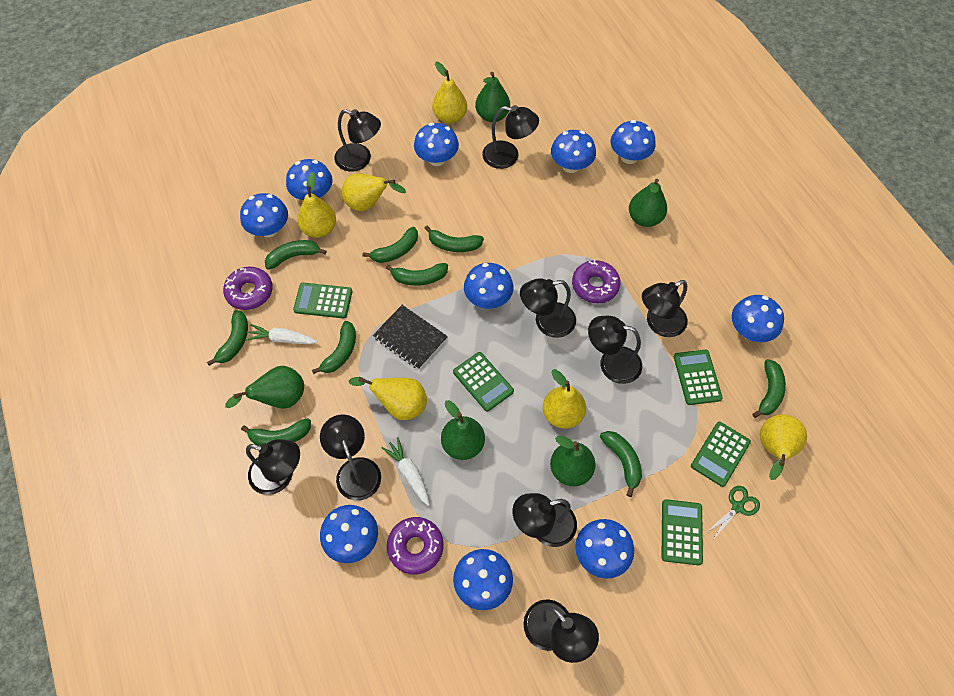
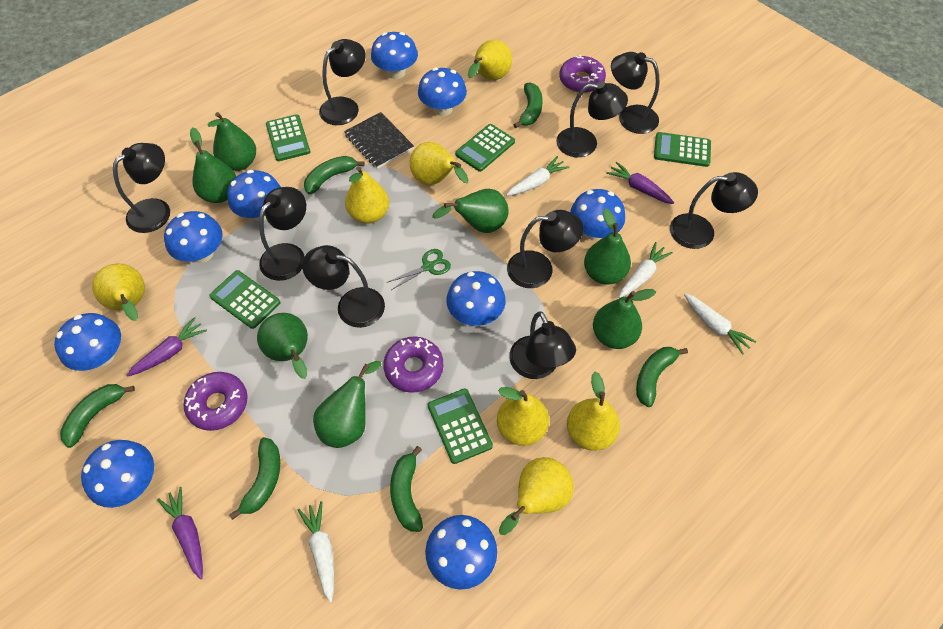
blue mushroom: 10 -> 9
green banana: 9 -> 6
green pear: 5 -> 7
purple carrot: 0 -> 3
white carrot: 2 -> 4
yellow pear: 6 -> 7

